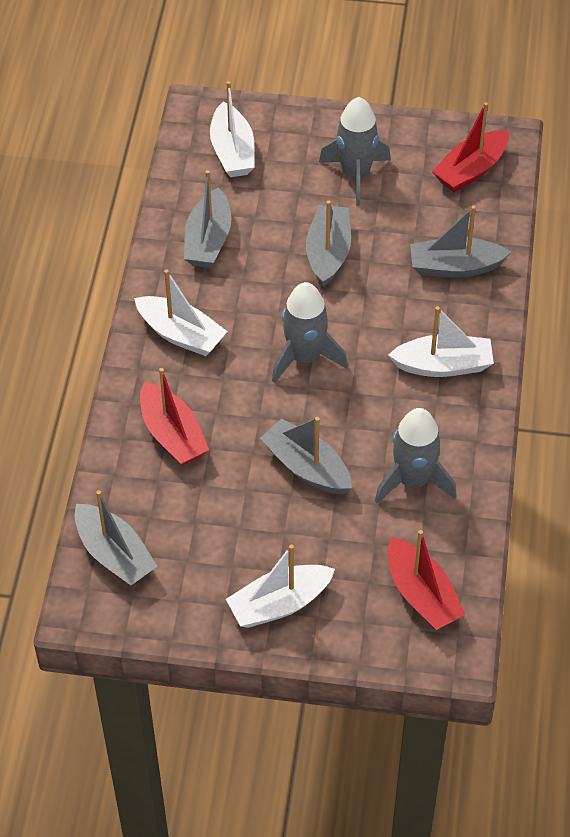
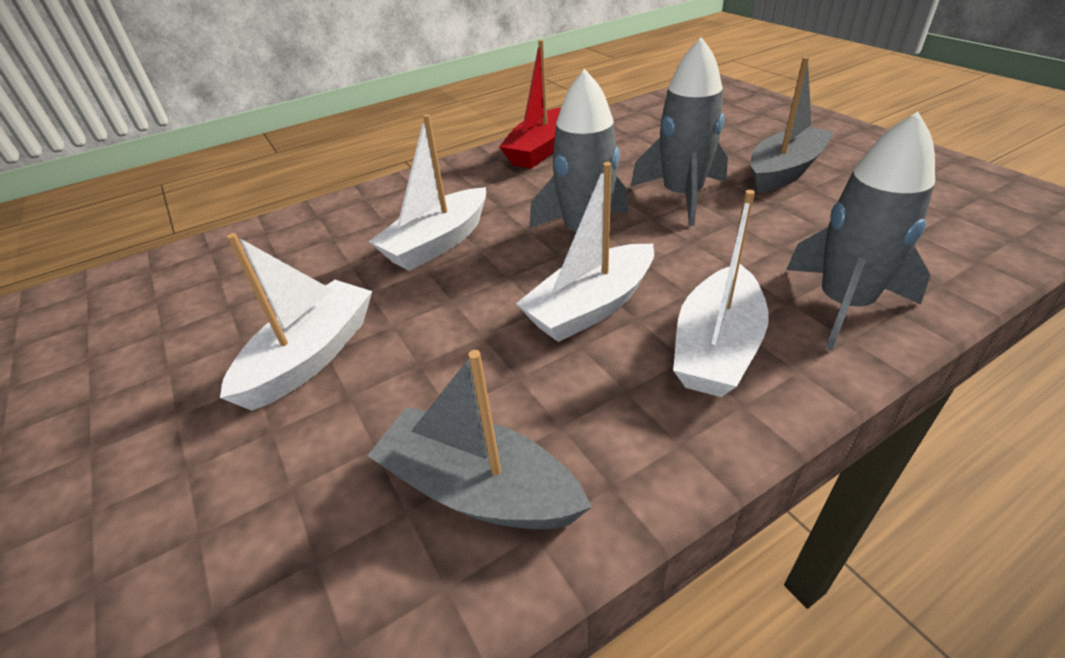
grey boat: 5 -> 2
red boat: 3 -> 1

